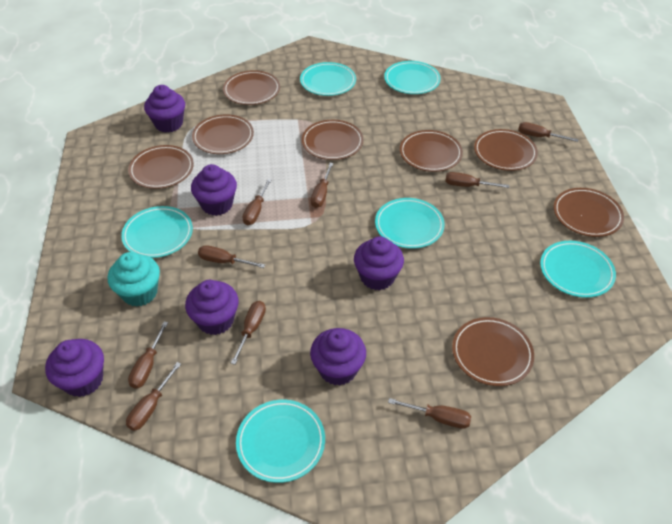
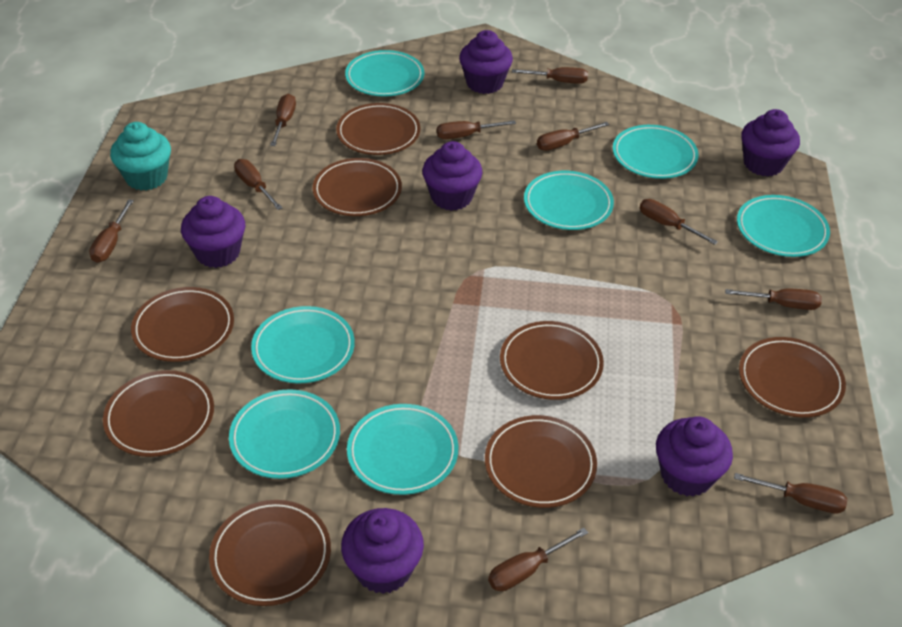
brown screwdriver: 9 -> 10
turquoise plate: 6 -> 7

